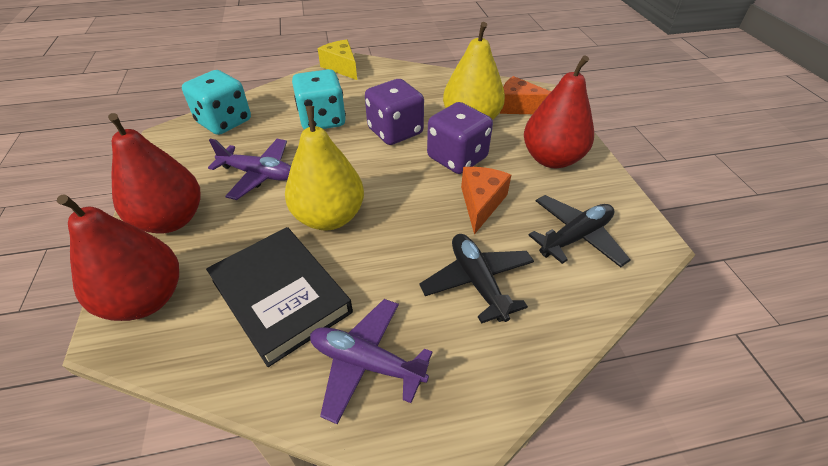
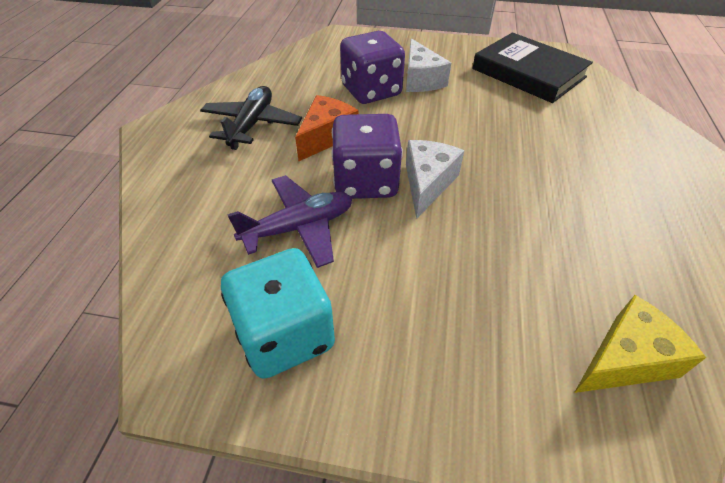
black plane: 2 -> 1
orange cheese: 2 -> 1
purple plane: 2 -> 1
red pear: 3 -> 0
turquoise dice: 2 -> 1
white cheese: 0 -> 2
yellow pear: 2 -> 0

